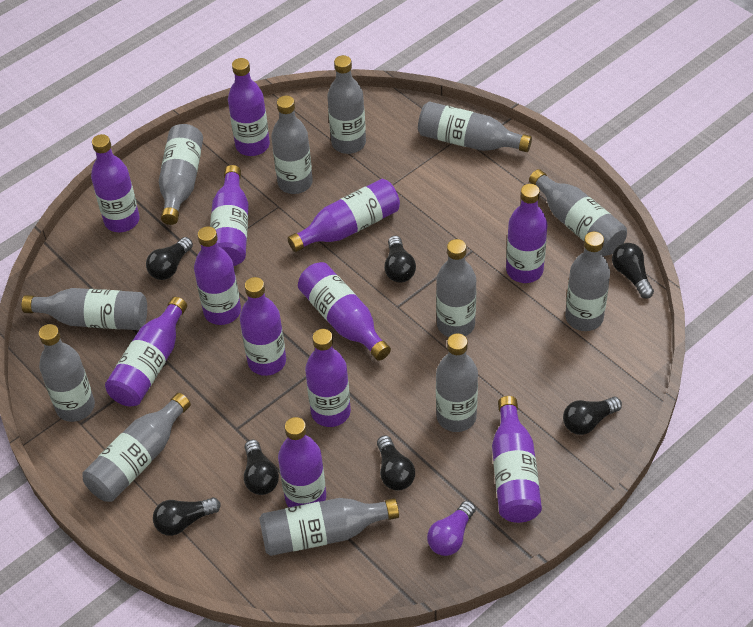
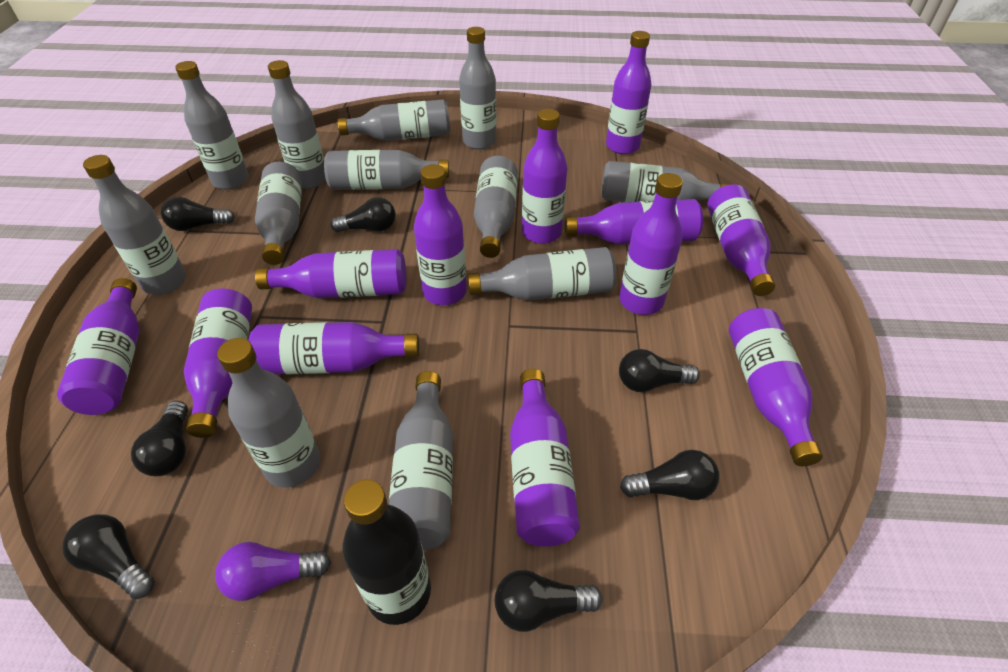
black bottle: 0 -> 1

